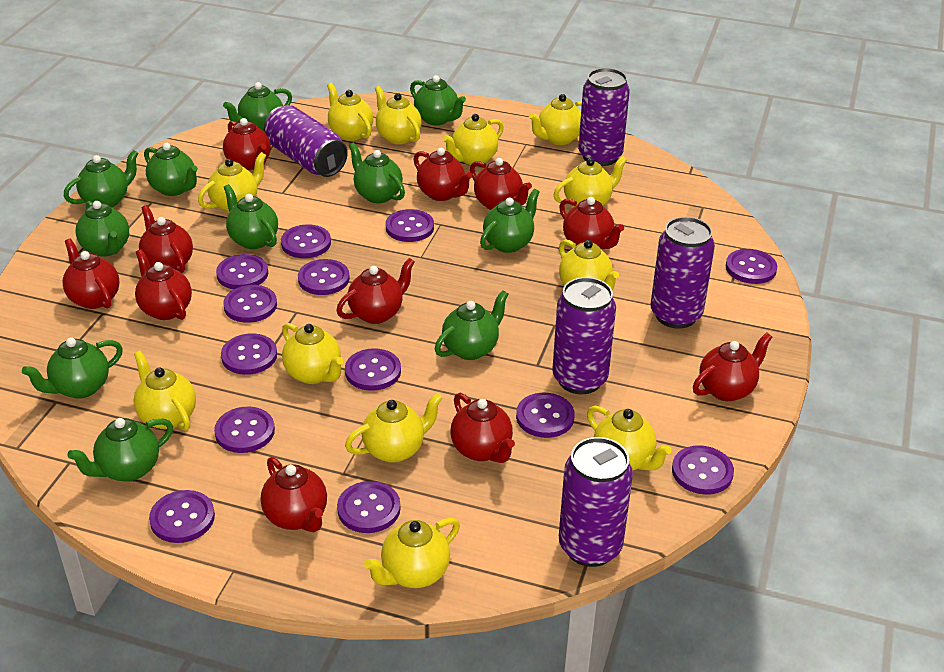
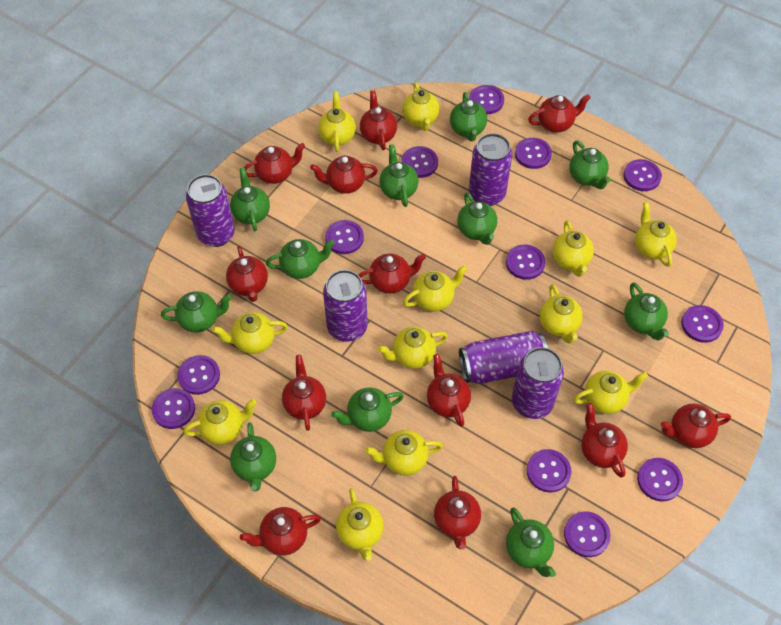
purple button: 13 -> 12
red teapot: 11 -> 12

